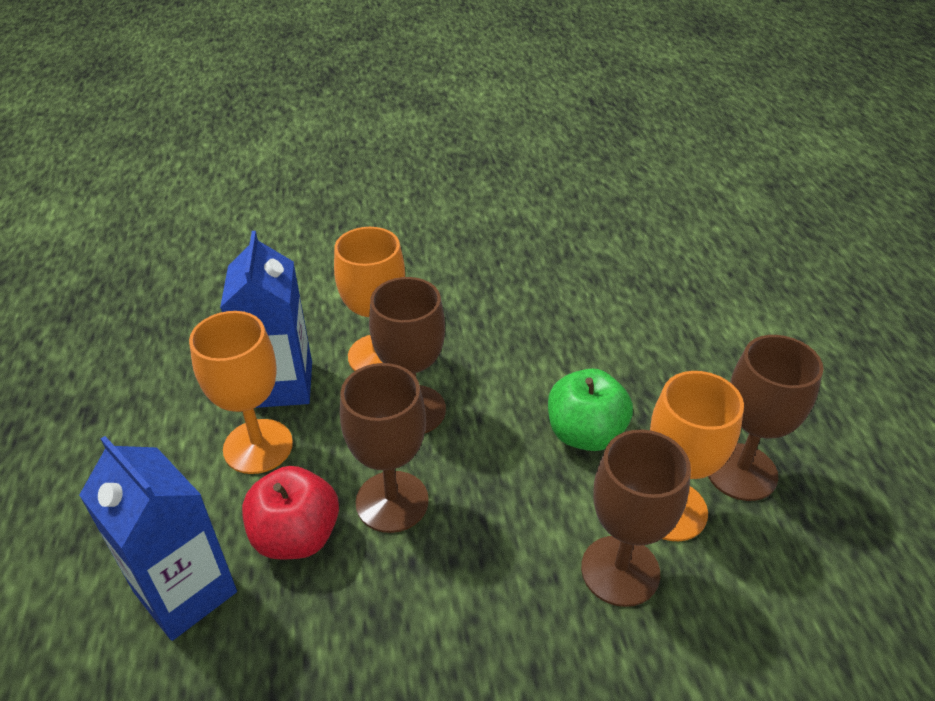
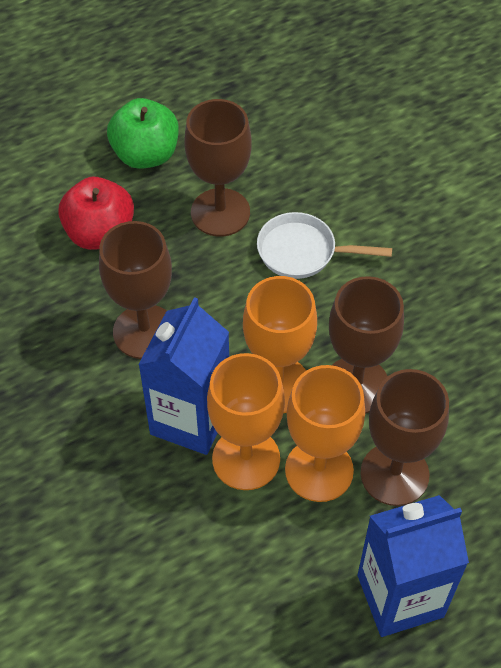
white pan: 0 -> 1

